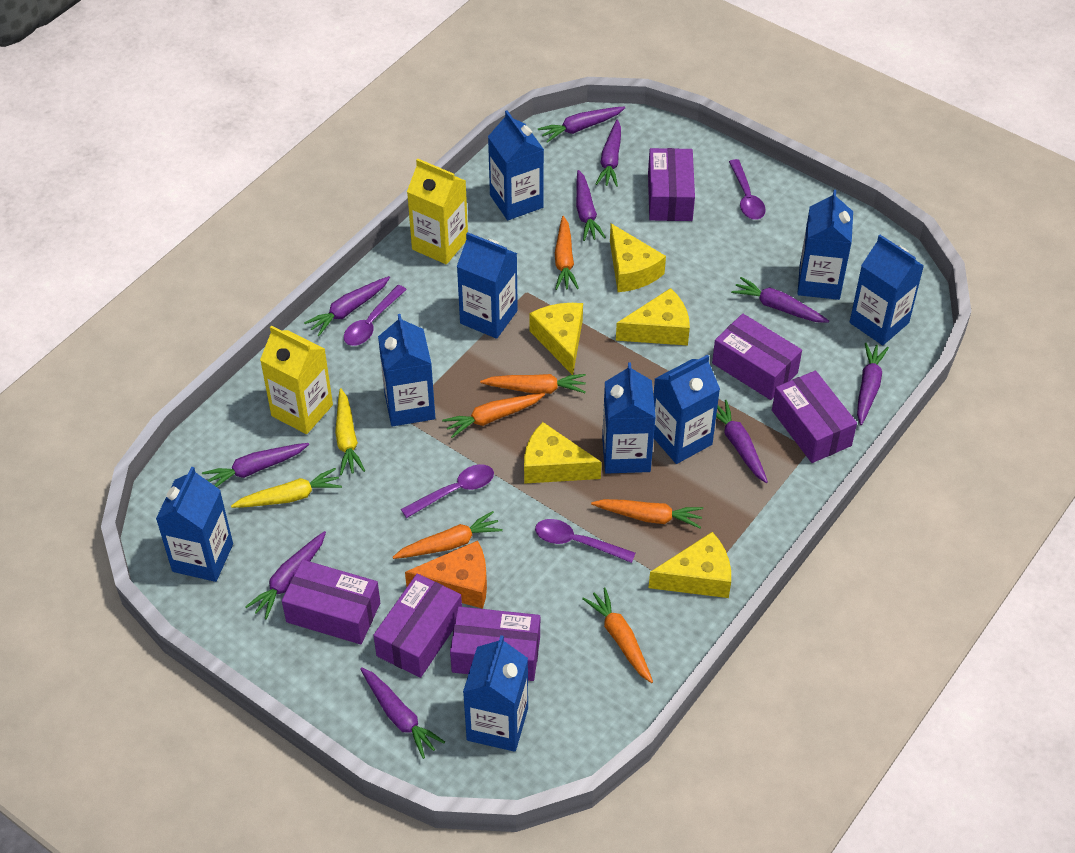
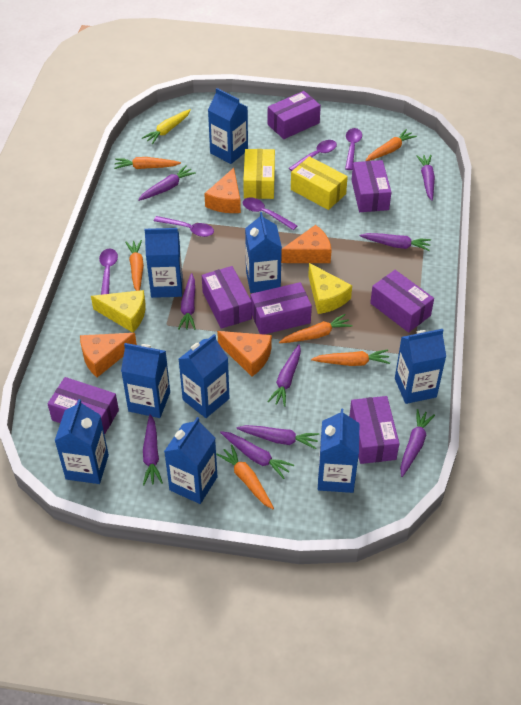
orange cheese: 1 -> 4
purple box: 6 -> 7
purple carrot: 10 -> 9
purple spoon: 4 -> 5
yellow box: 0 -> 2
yellow carrot: 2 -> 1
yellow carton: 2 -> 0
yellow cheese: 5 -> 2

